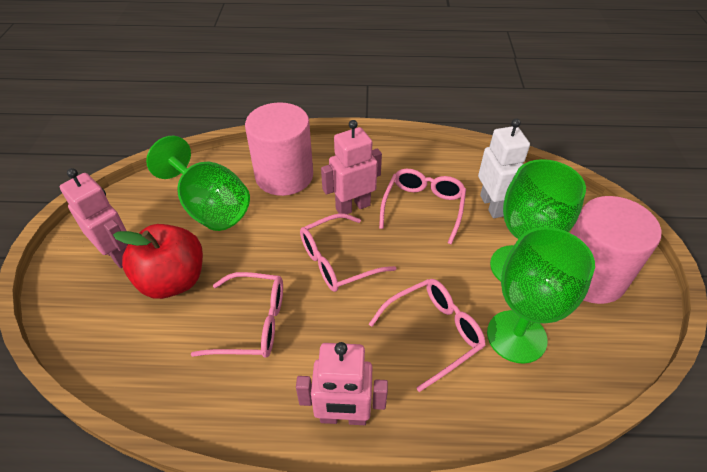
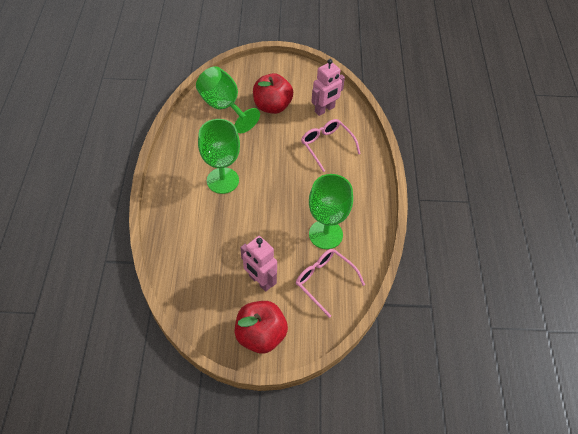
pink cylinder: 2 -> 0
pink glasses: 4 -> 2
pink robot: 3 -> 2
red apple: 1 -> 2
white robot: 1 -> 0

